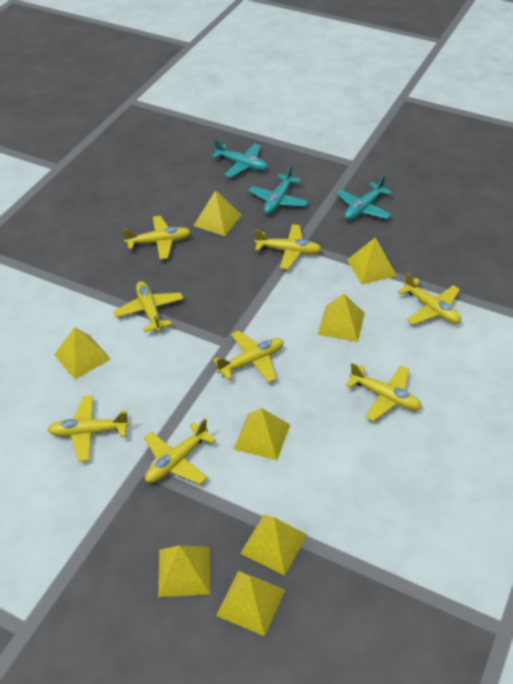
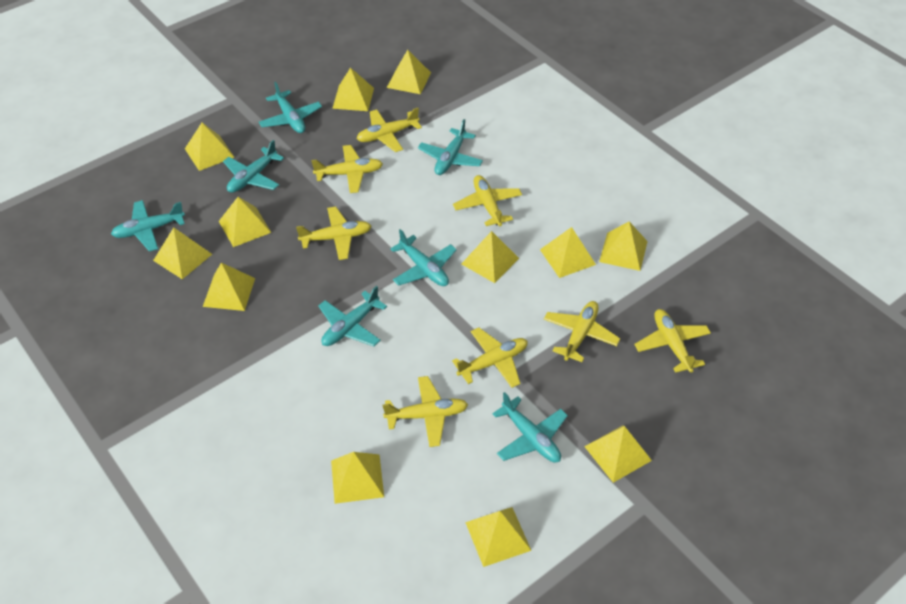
turquoise plane: 3 -> 7
yellow pyramid: 8 -> 12

